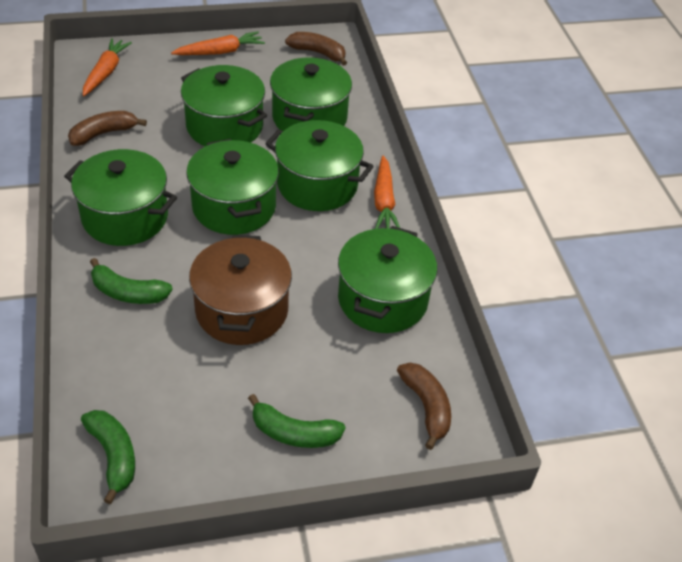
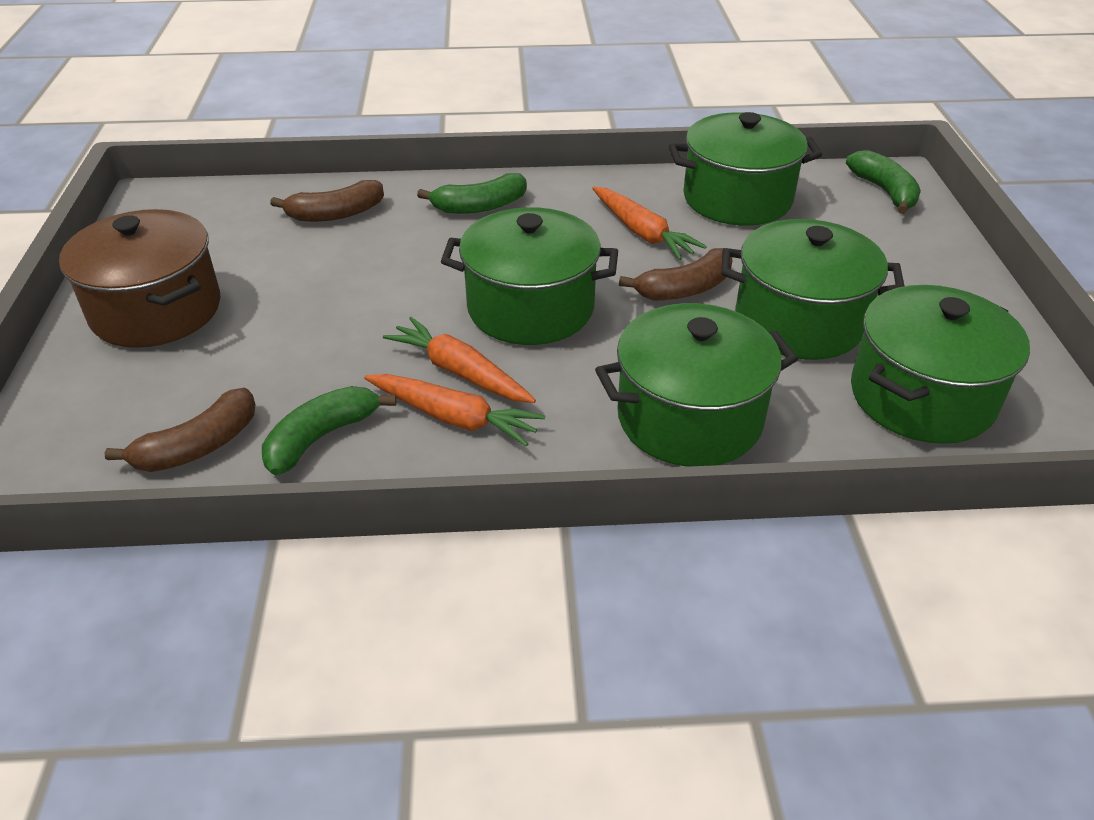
green pot: 6 -> 5

